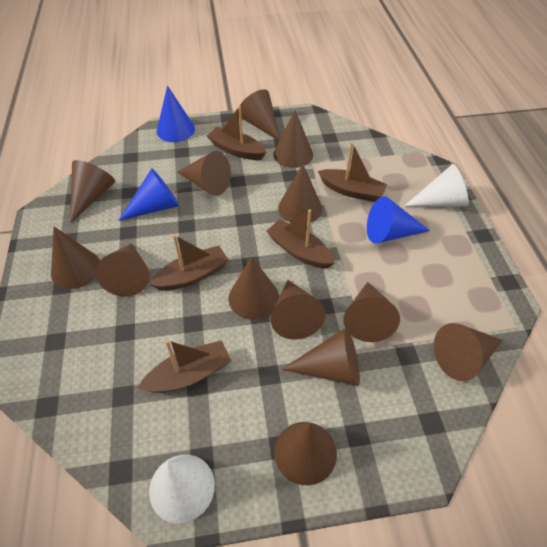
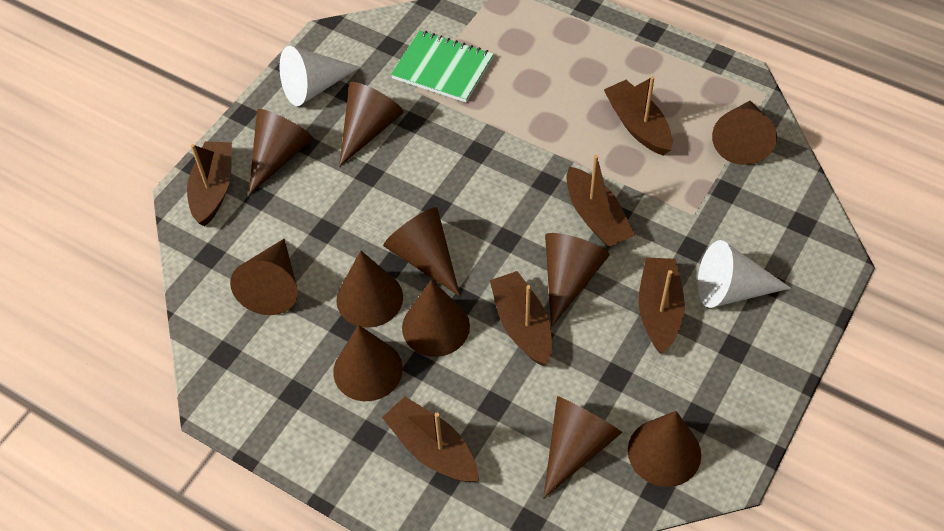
blue cone: 3 -> 0
brown boat: 5 -> 6
brown cone: 13 -> 11
green notebook: 0 -> 1

